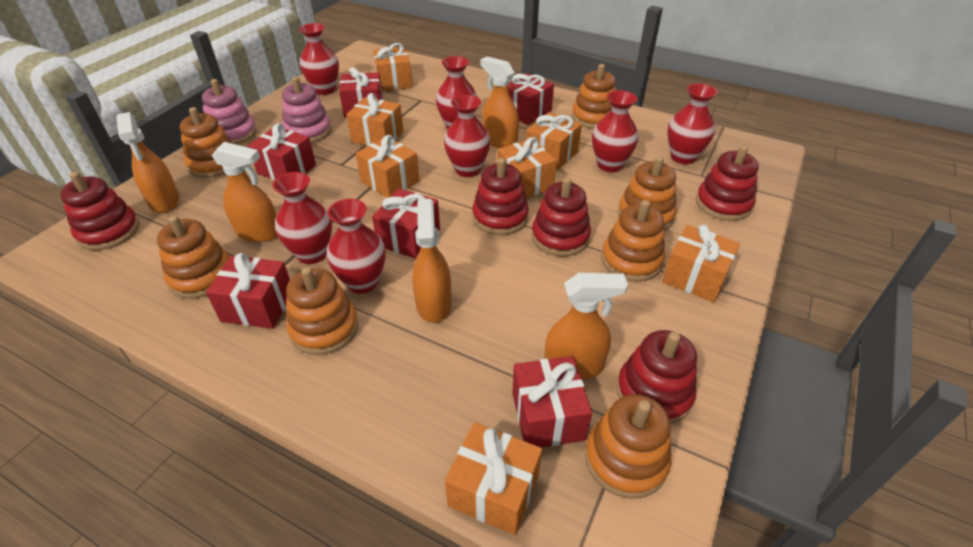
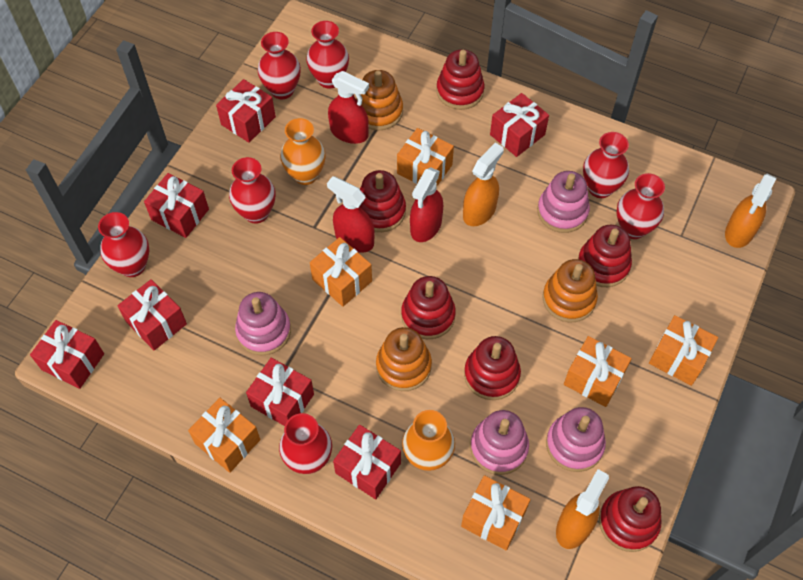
orange gift: 7 -> 6
orange spray bottle: 5 -> 3
orange stacking toy: 7 -> 3
orange vase: 0 -> 2
pink stacking toy: 2 -> 4
red gift: 6 -> 7
red spray bottle: 0 -> 3
red stacking toy: 5 -> 6

